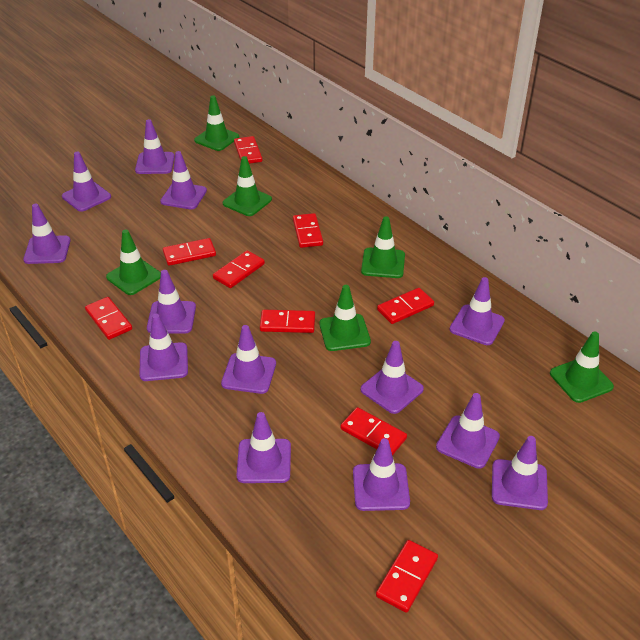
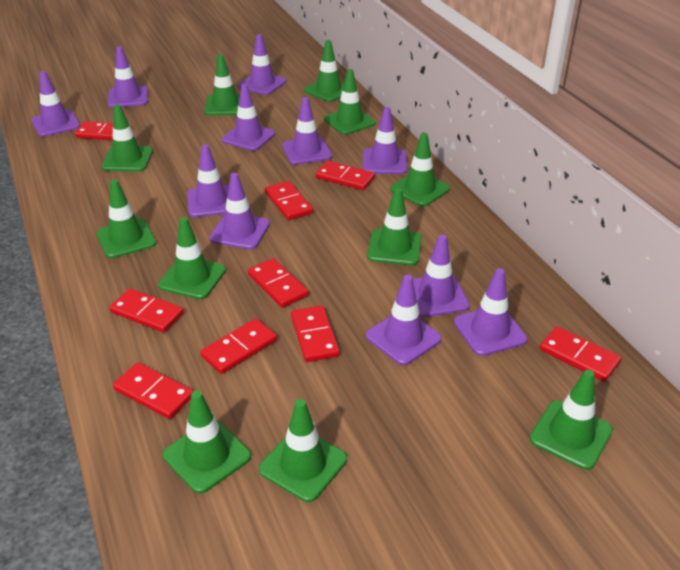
green traffic cone: 6 -> 11
purple traffic cone: 13 -> 11

